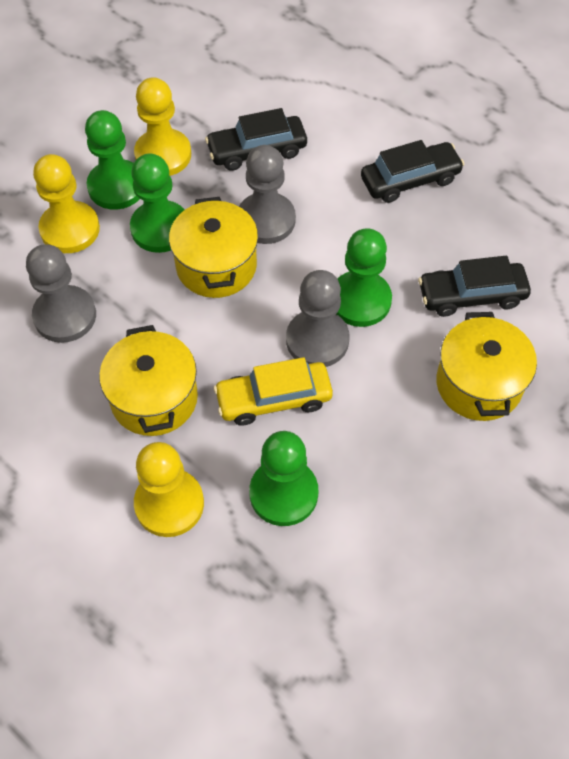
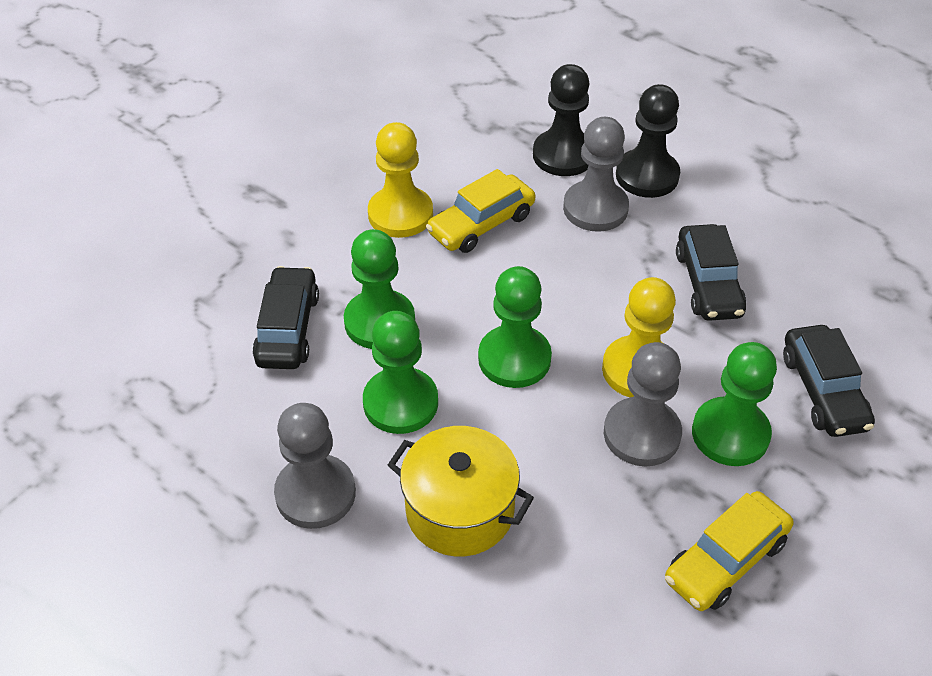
black pawn: 0 -> 2
yellow car: 1 -> 2
yellow pawn: 3 -> 2
yellow pot: 3 -> 1

